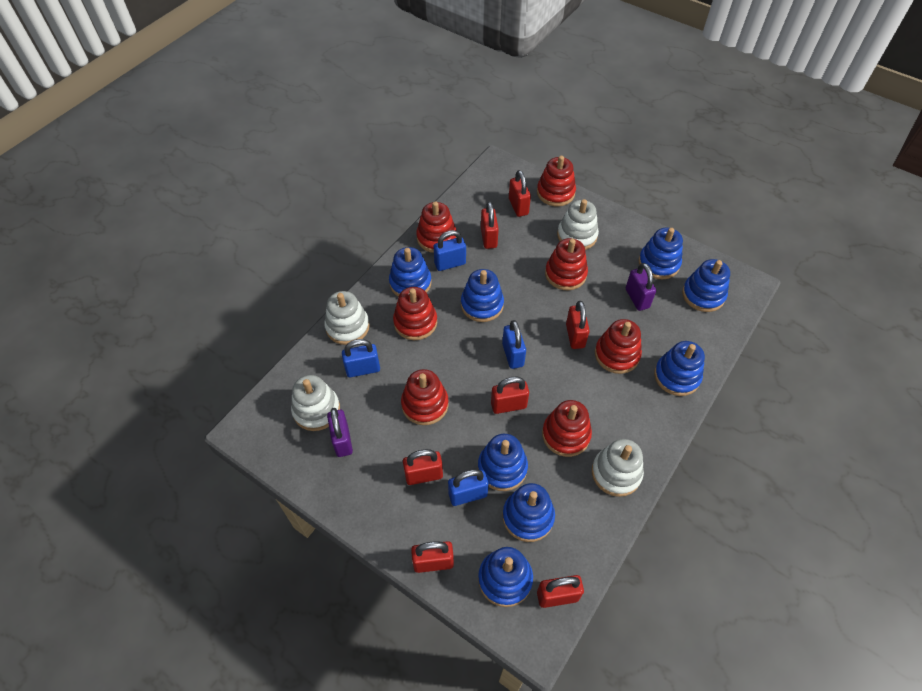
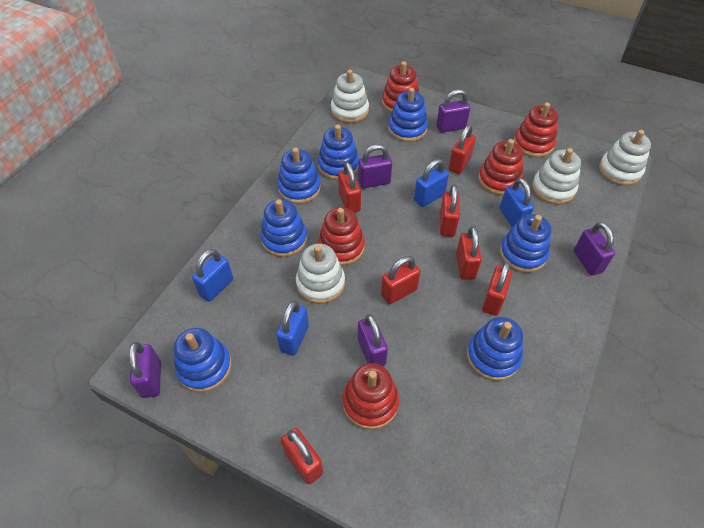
blue stacking toy: 8 -> 7
purple padlock: 2 -> 5
red stacking toy: 7 -> 5

